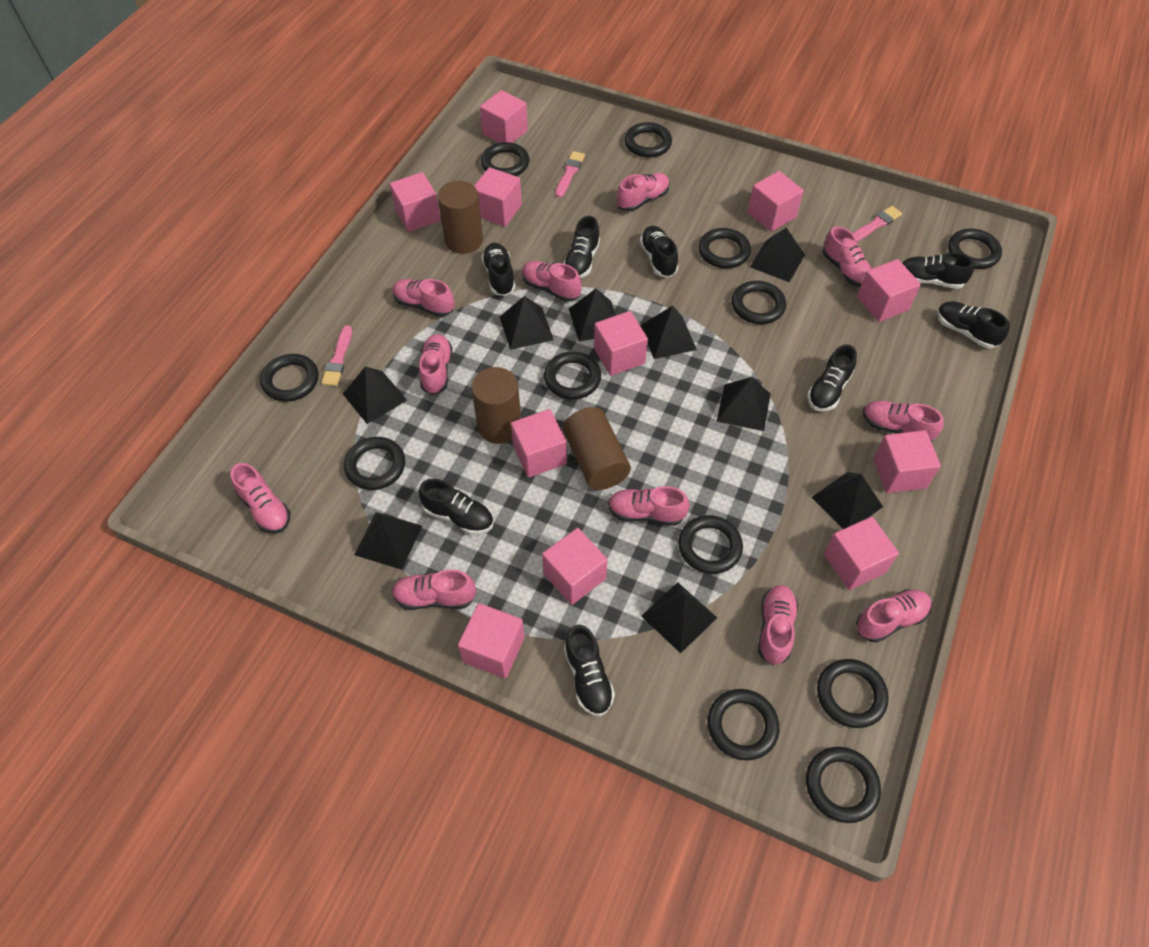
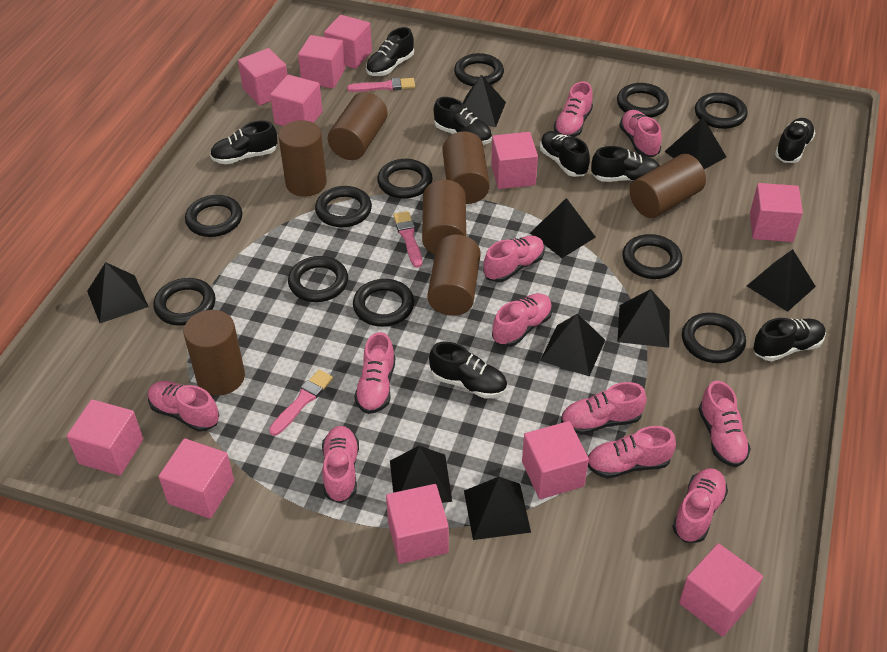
black ring: 12 -> 11
brown cylinder: 3 -> 7

